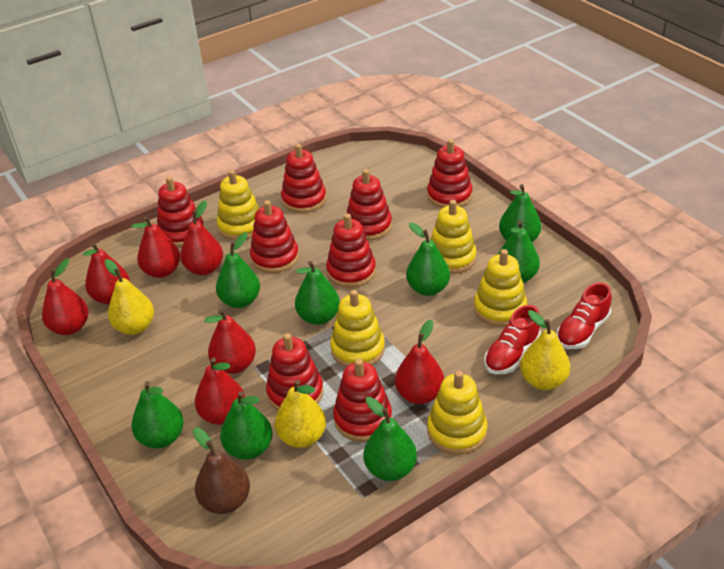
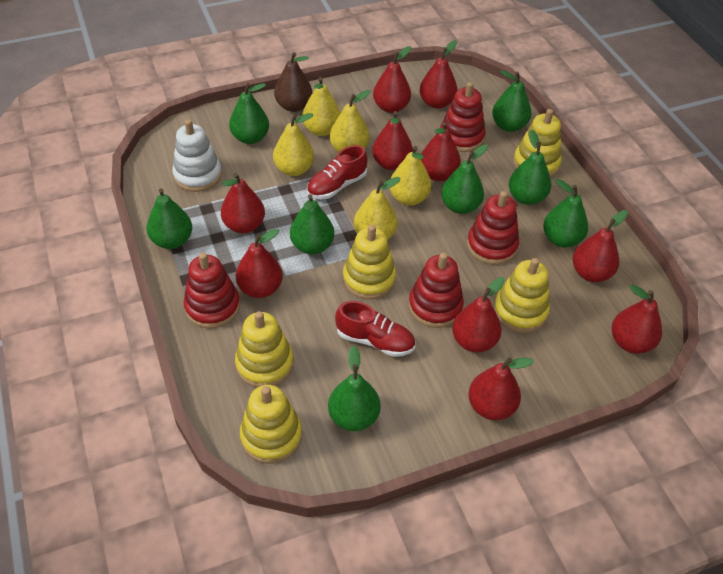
red pear: 7 -> 10
red stacking toy: 8 -> 4
white stacking toy: 0 -> 1
yellow pear: 3 -> 5

